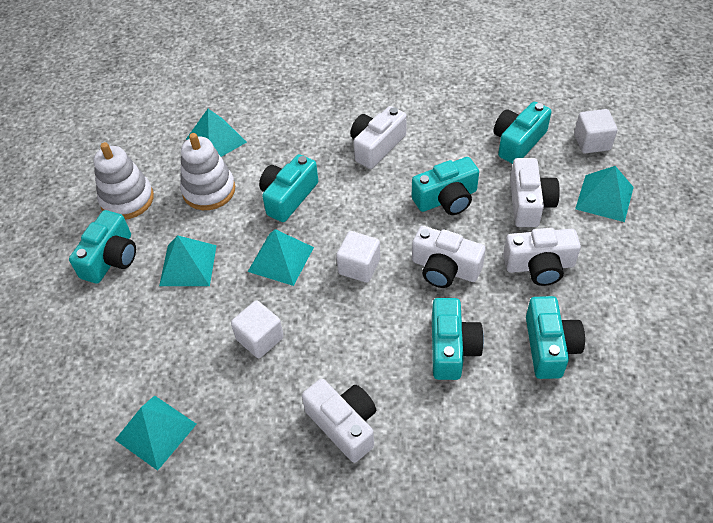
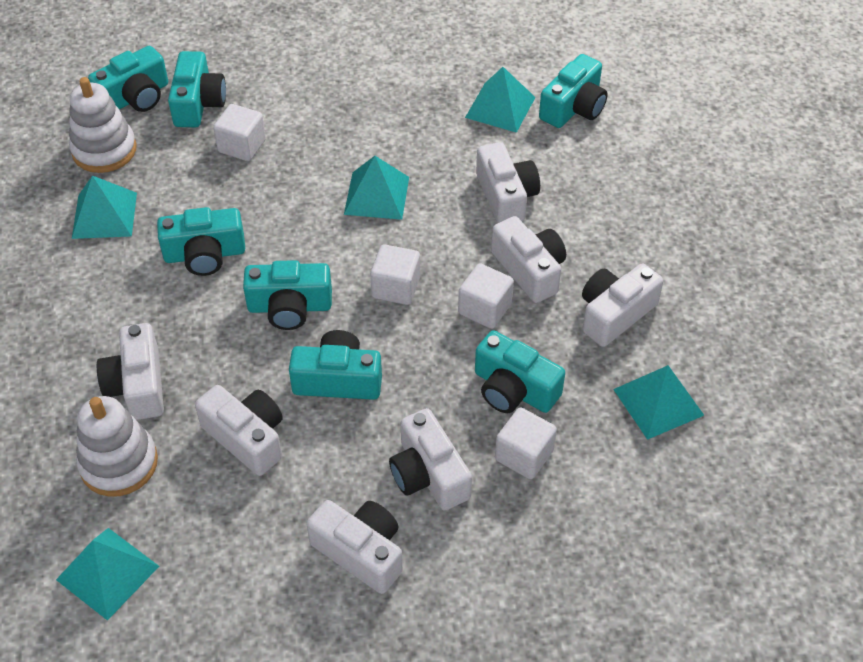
turquoise camera: 6 -> 7
white camera: 5 -> 7
white cube: 3 -> 4

